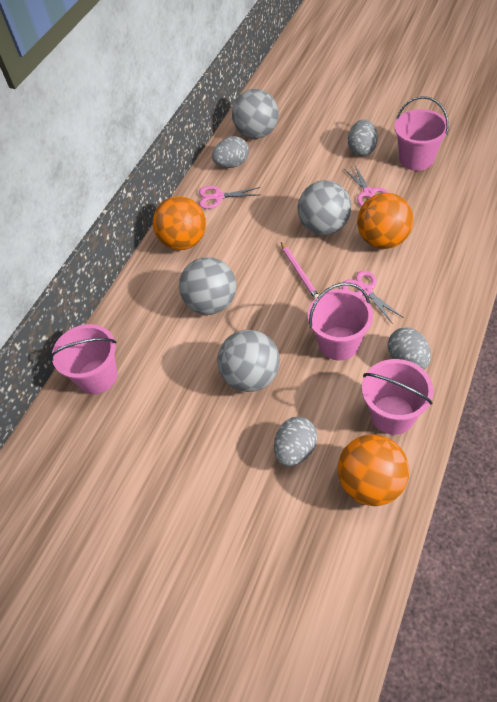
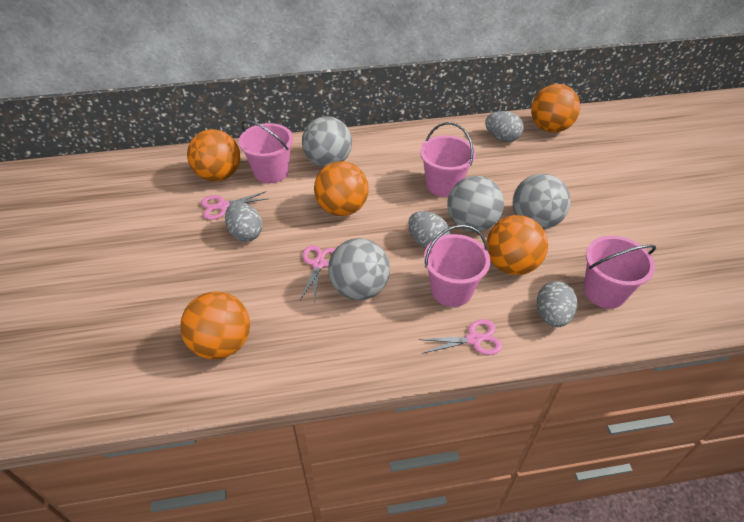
orange ball: 3 -> 5
pink pencil: 1 -> 0

